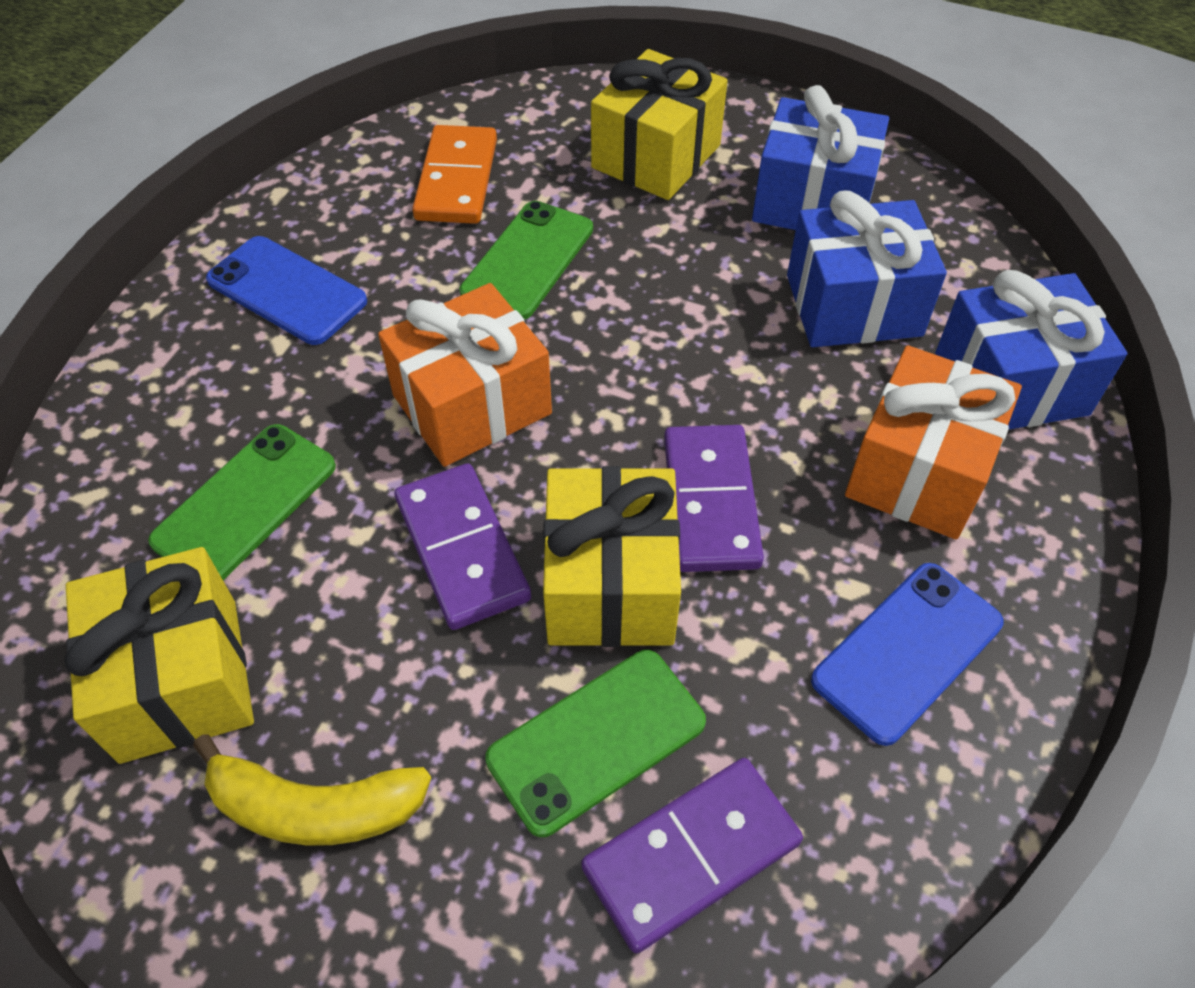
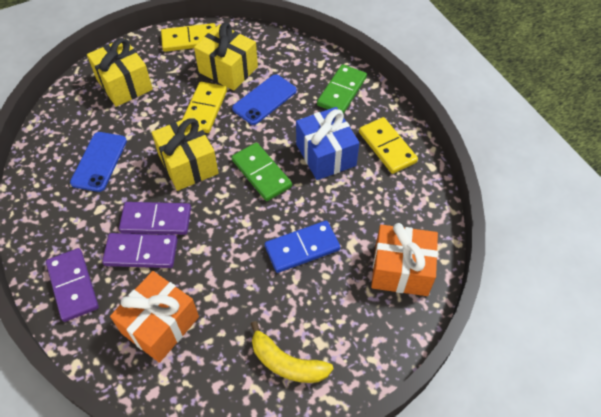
blue domino: 0 -> 1
blue gift: 3 -> 1
green domino: 0 -> 2
green phone: 3 -> 0
orange domino: 1 -> 0
yellow domino: 0 -> 3

